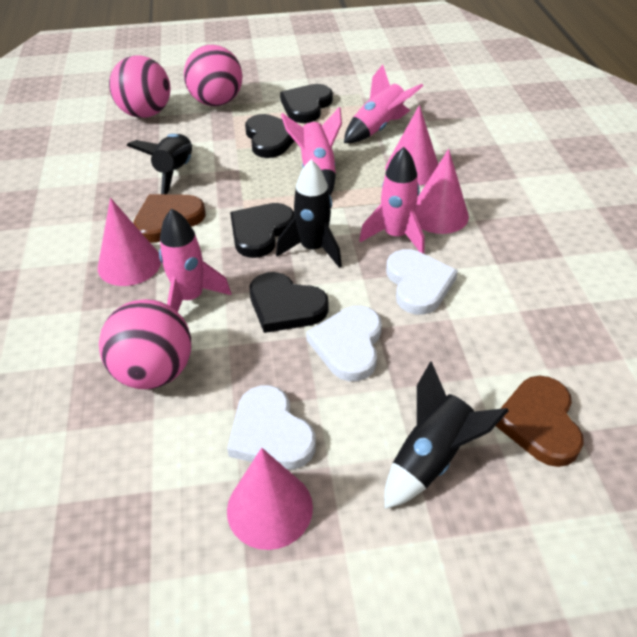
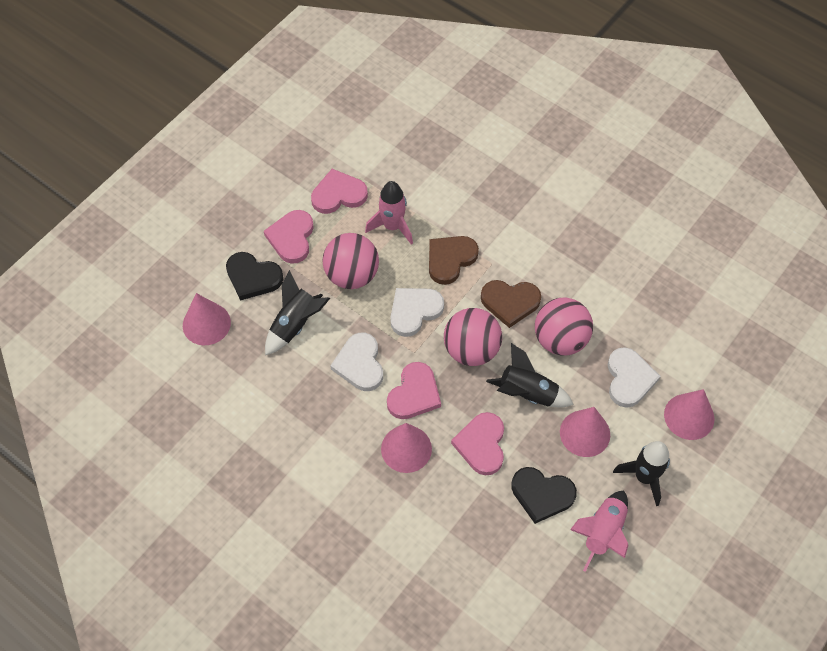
black heart: 4 -> 2
pink heart: 0 -> 4
pink rocket: 4 -> 2

